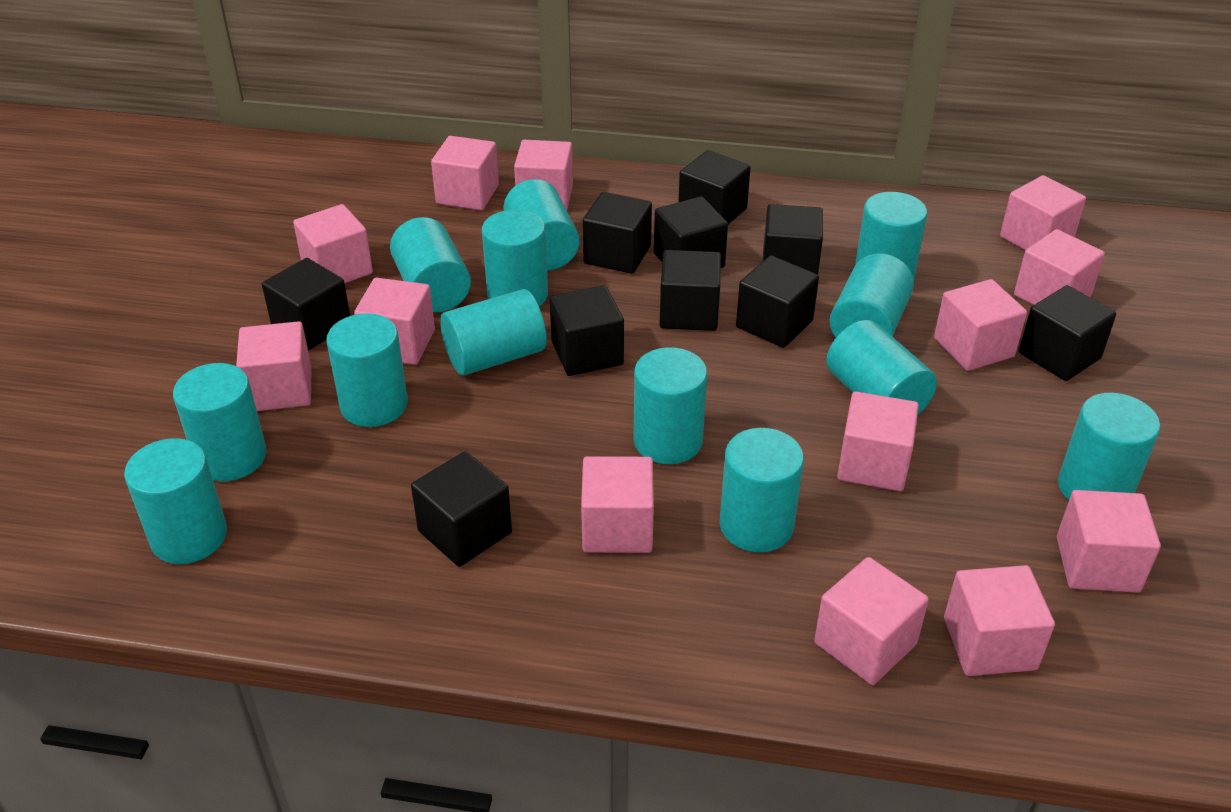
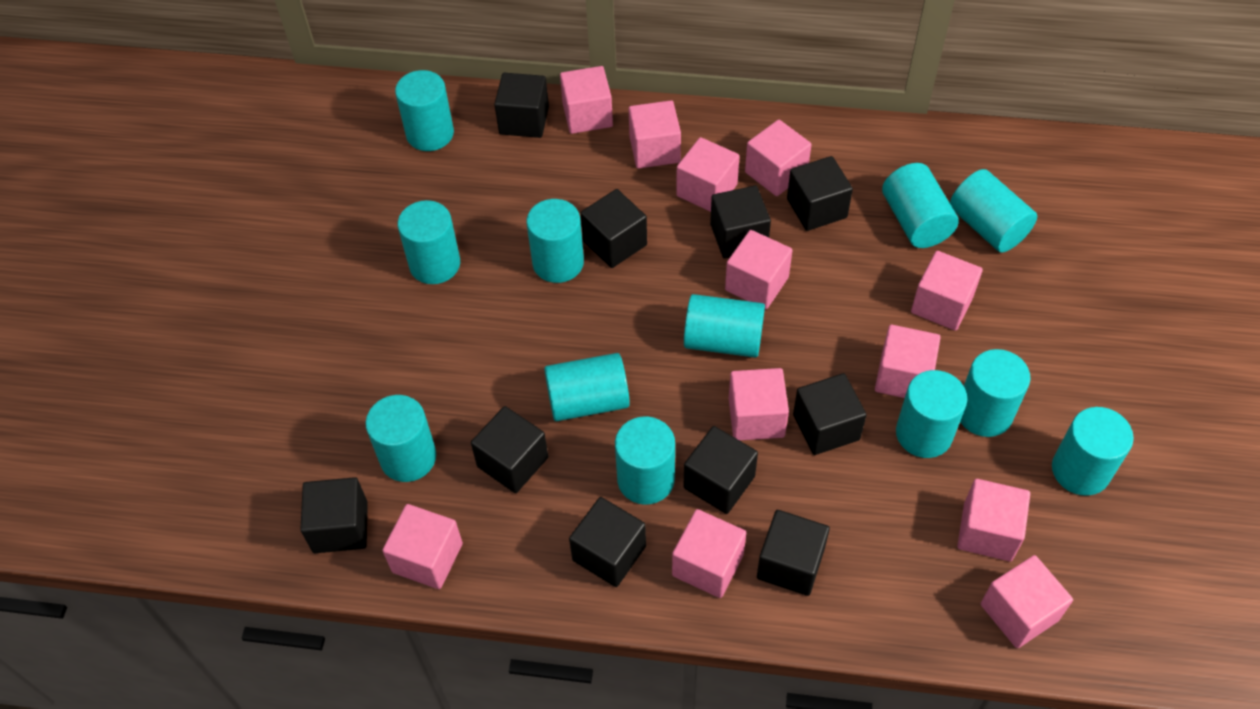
pink cube: 13 -> 12
turquoise cylinder: 13 -> 12

